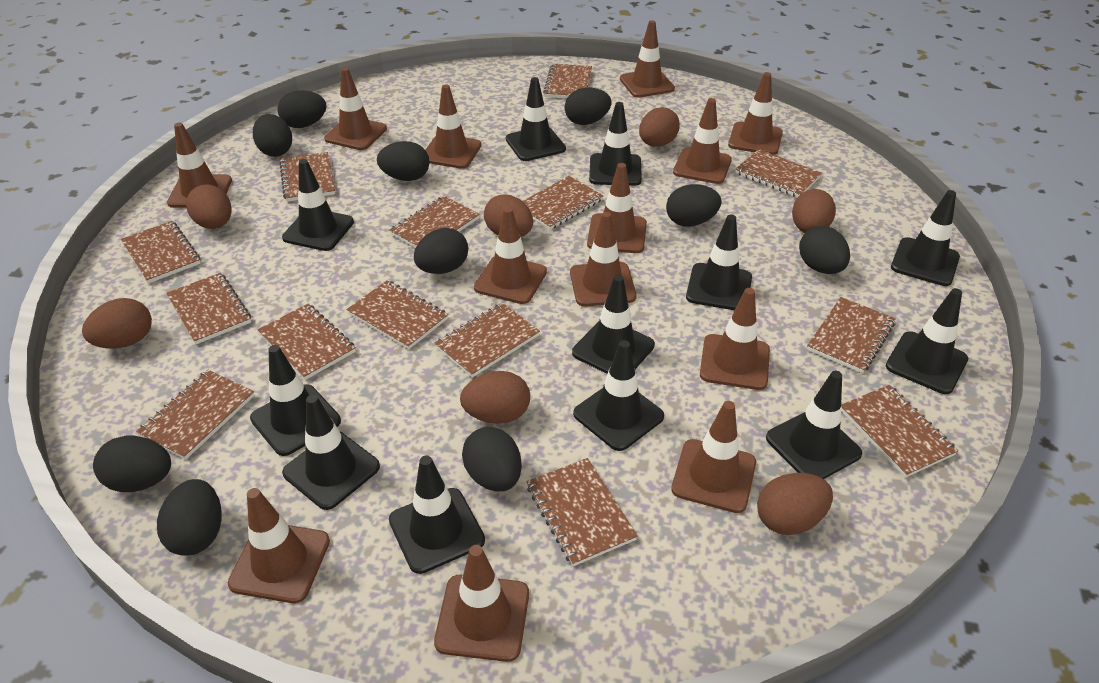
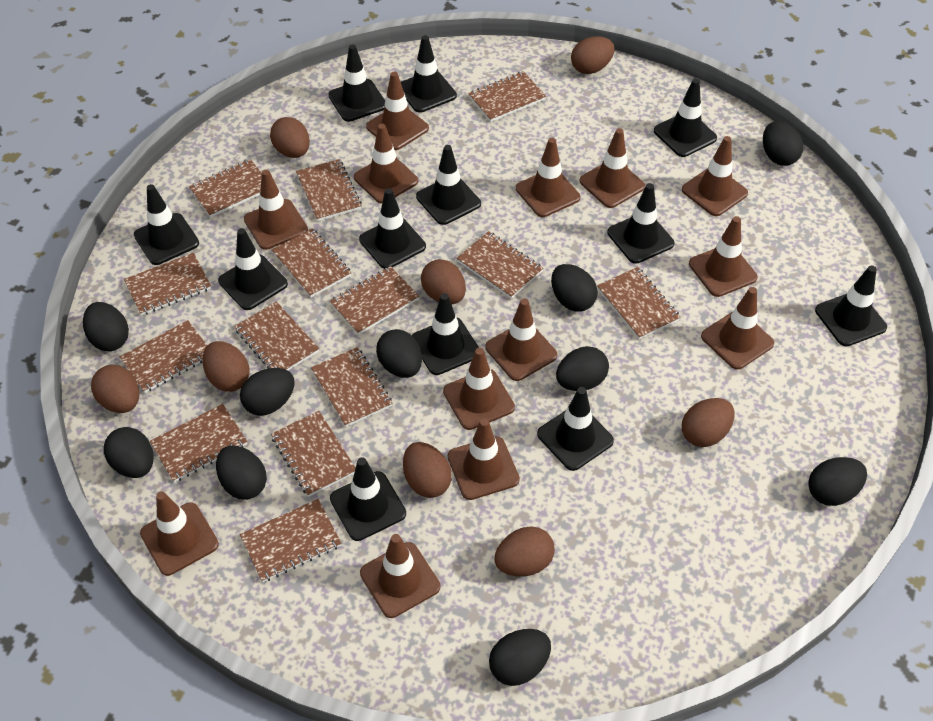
brown egg: 7 -> 8

